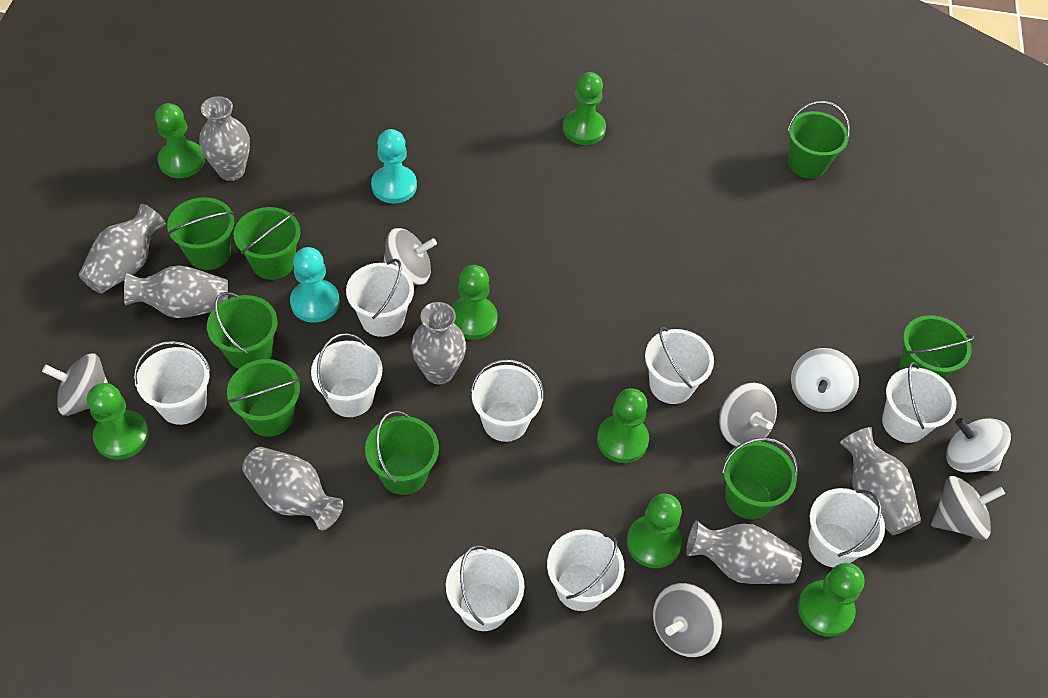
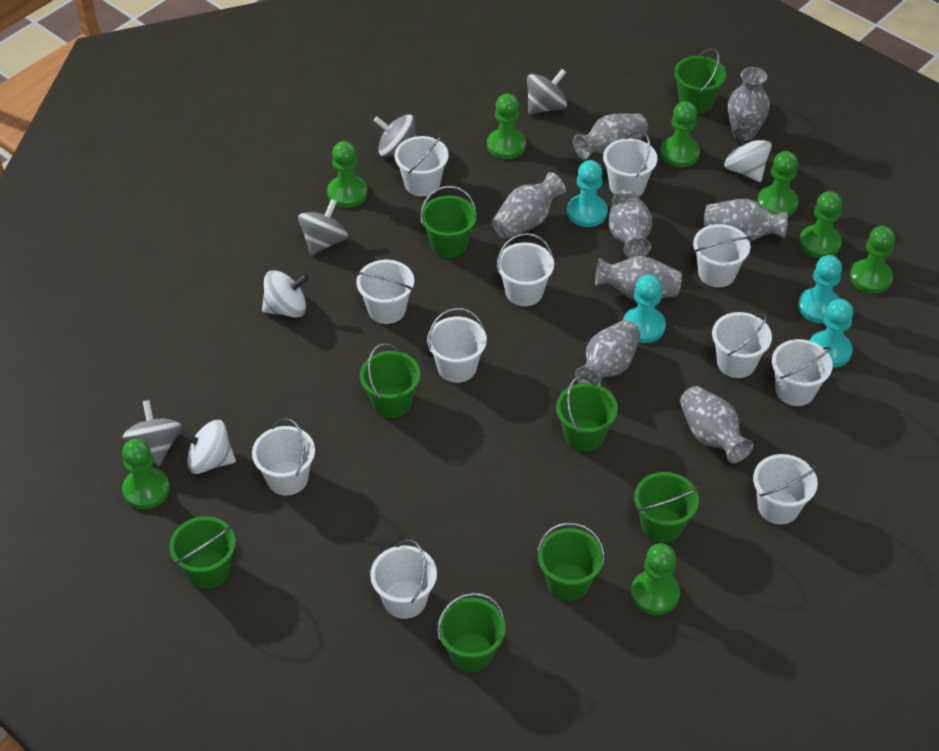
green pawn: 7 -> 8
grey spinning top: 5 -> 4
grey vase: 7 -> 8
turquoise pawn: 2 -> 4
white bucket: 9 -> 11
white spinning top: 2 -> 3

